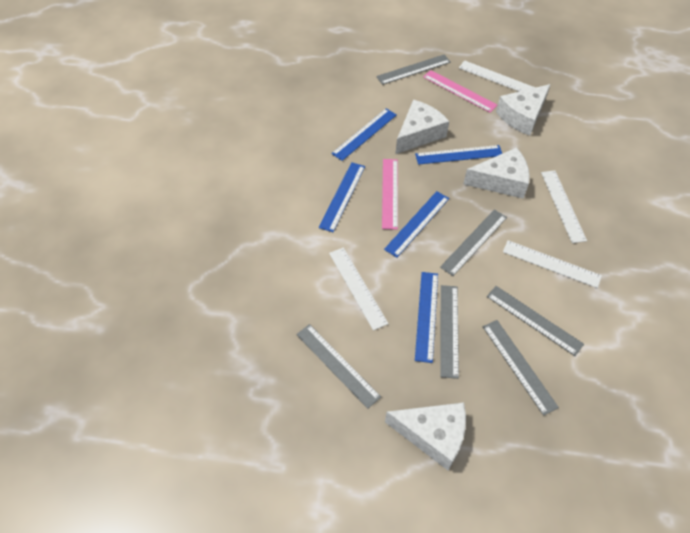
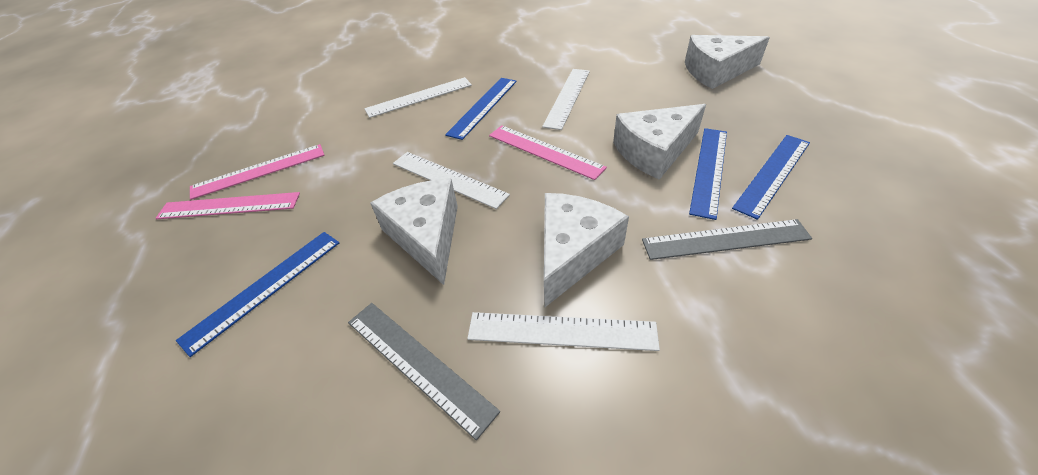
blue ruler: 5 -> 4
grey ruler: 6 -> 2
pink ruler: 2 -> 3

